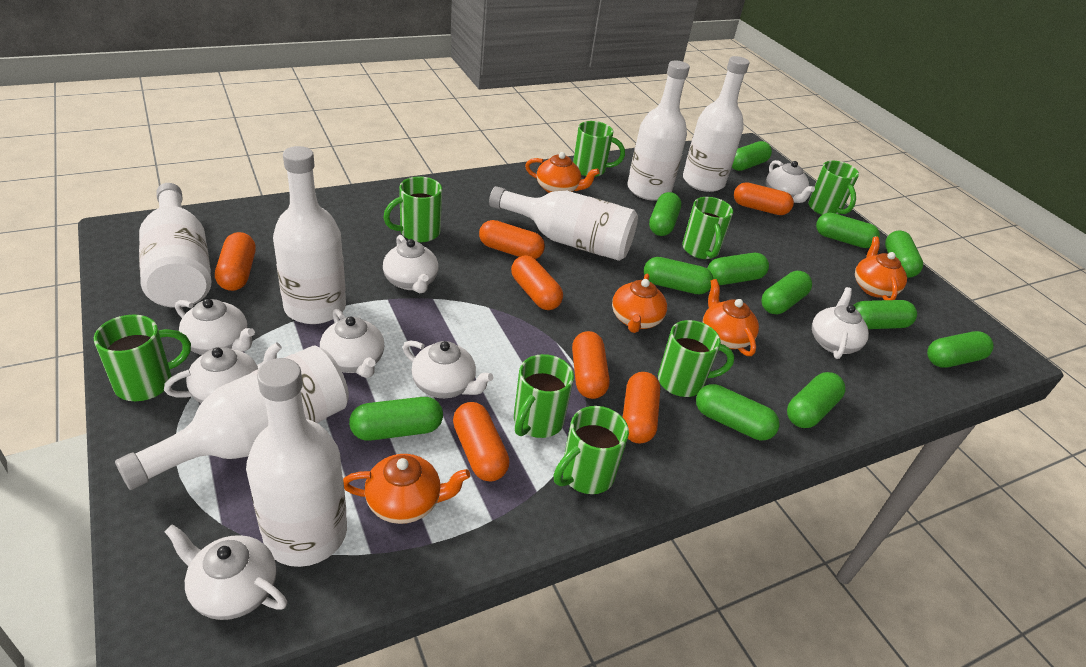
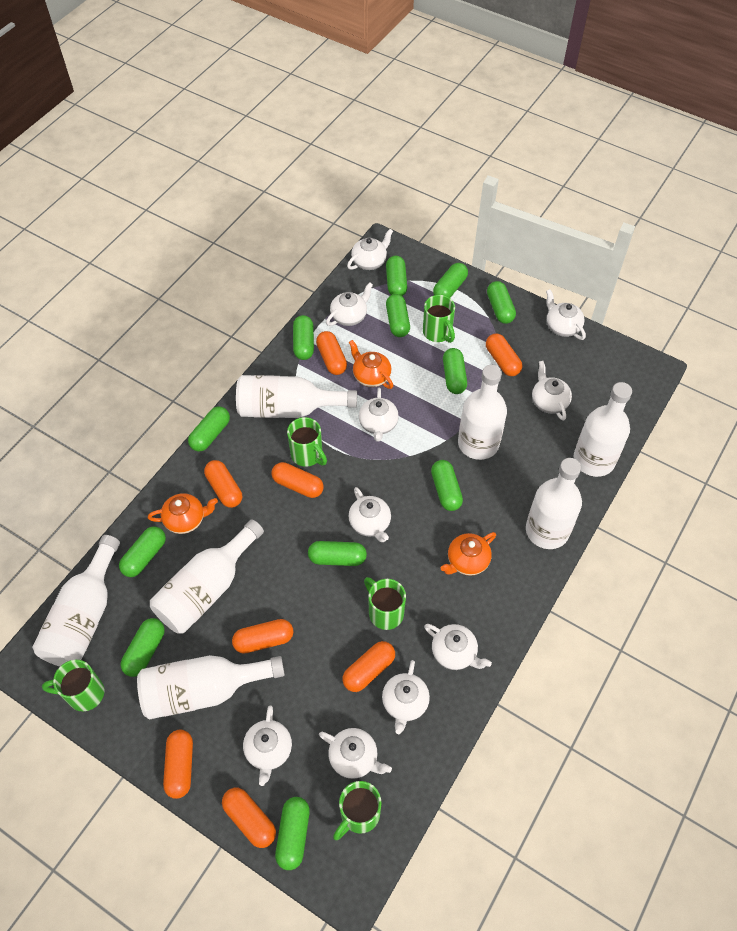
green mug: 8 -> 5
orange capsule: 7 -> 8
orange teapot: 5 -> 3
white teapot: 8 -> 10

